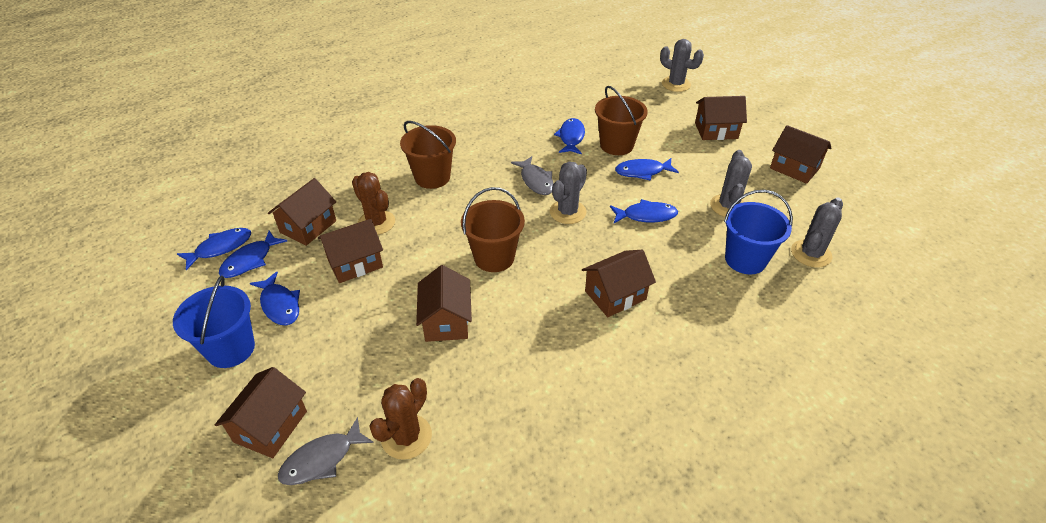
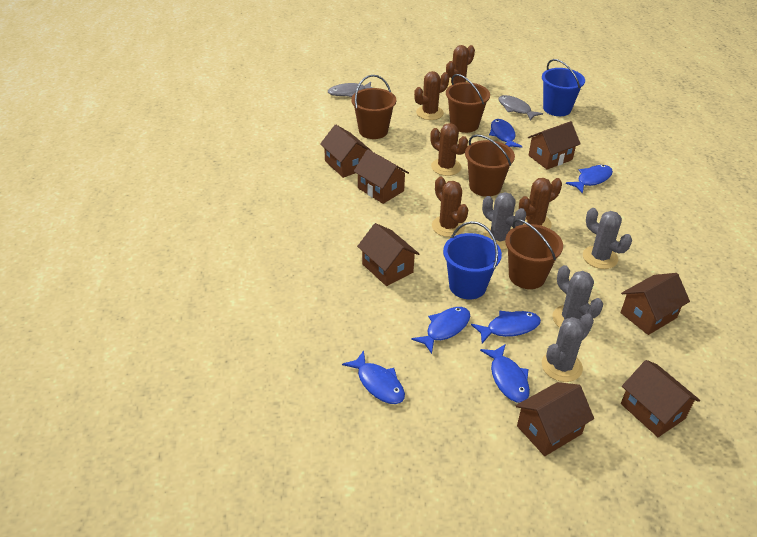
brown bucket: 3 -> 4
brown cactus: 2 -> 5

